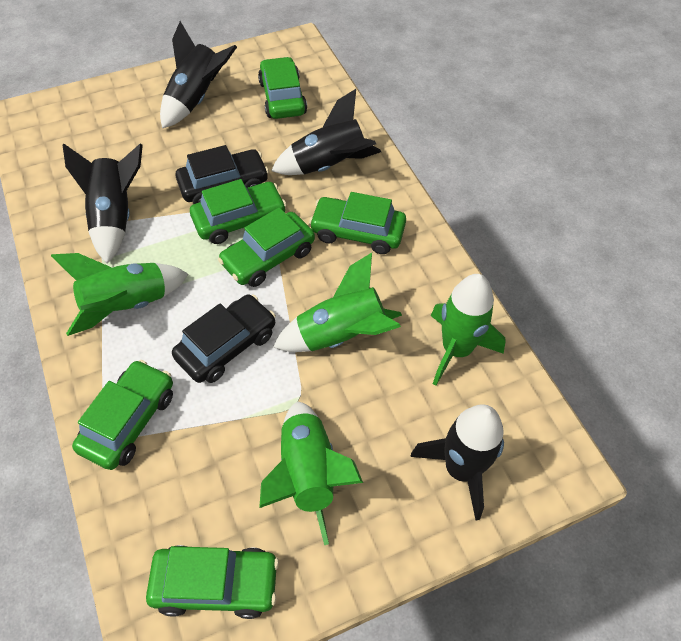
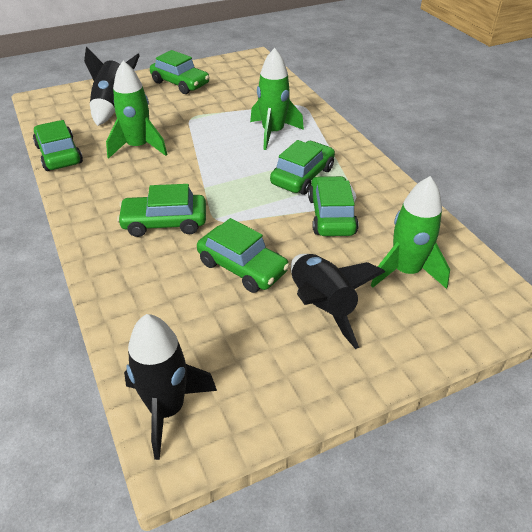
black car: 2 -> 0
black rocket: 4 -> 3
green rocket: 4 -> 3

